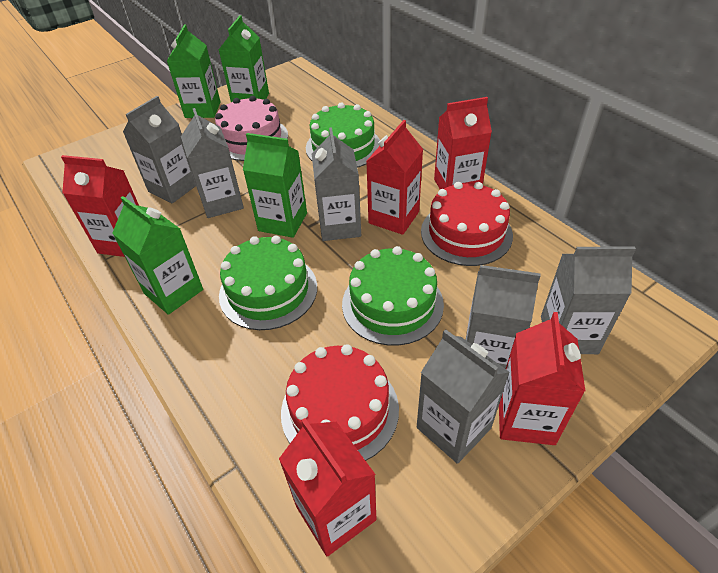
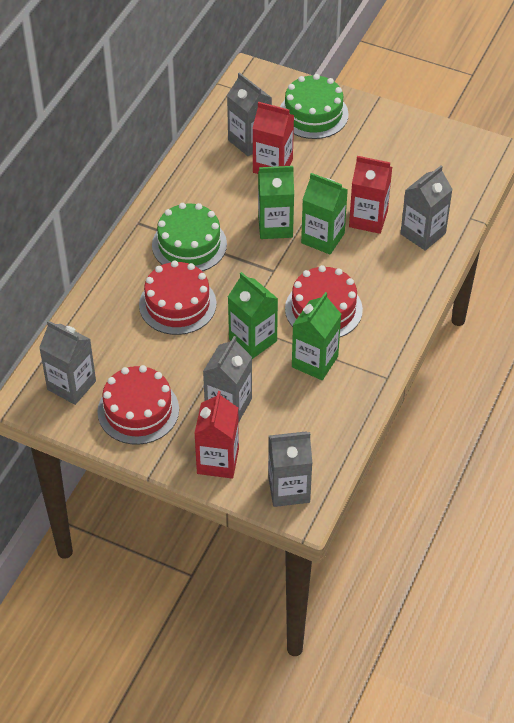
green cake: 3 -> 2
grey carton: 6 -> 5
pink cake: 1 -> 0
red cake: 2 -> 3
red carton: 5 -> 3

